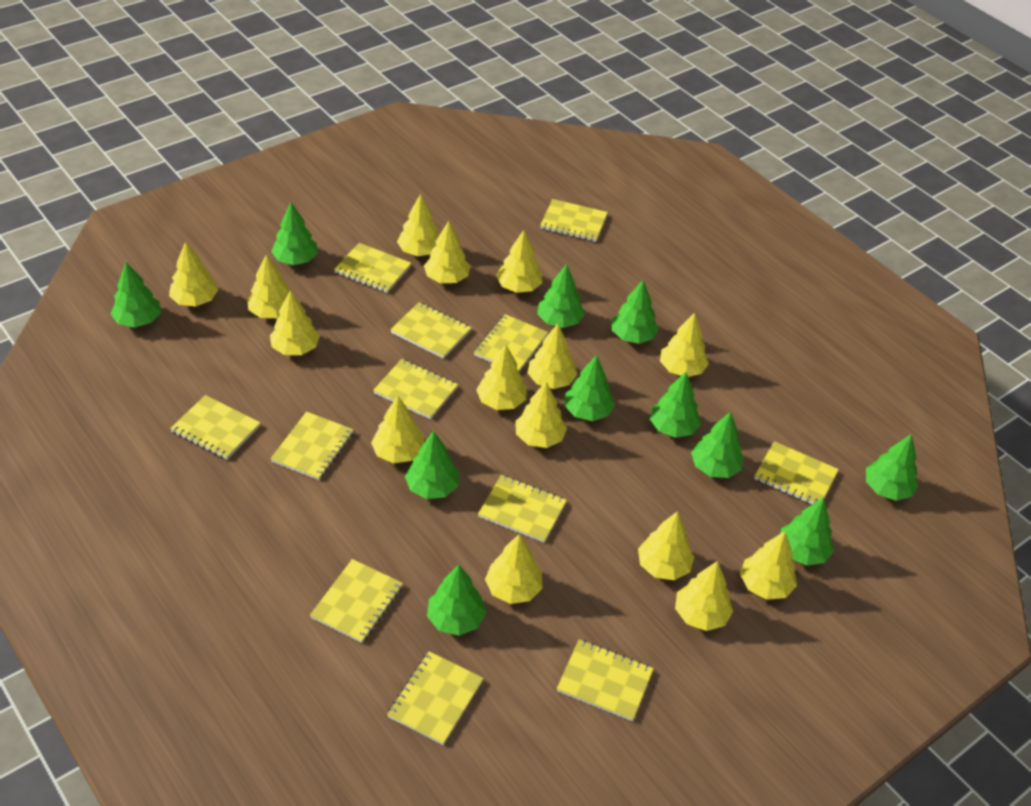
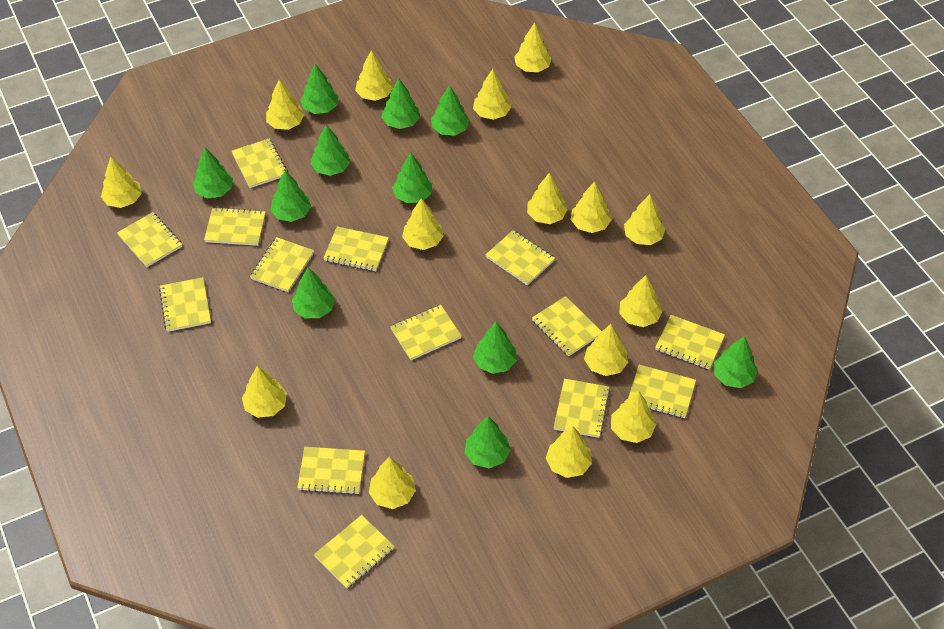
yellow notebook: 12 -> 14

